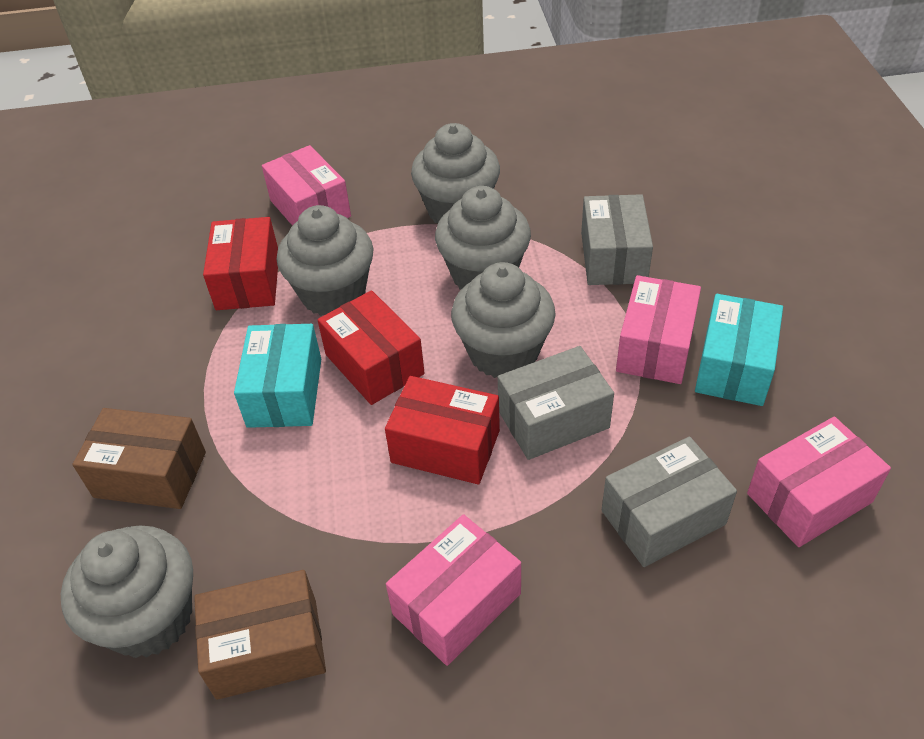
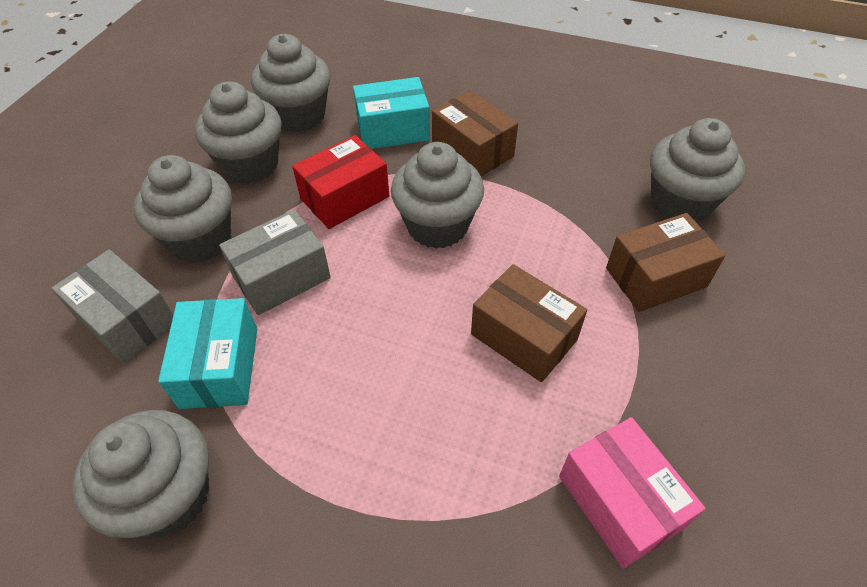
brown box: 2 -> 3
grey box: 3 -> 2
grey cupcake: 5 -> 6
pink box: 4 -> 1
red box: 3 -> 1

